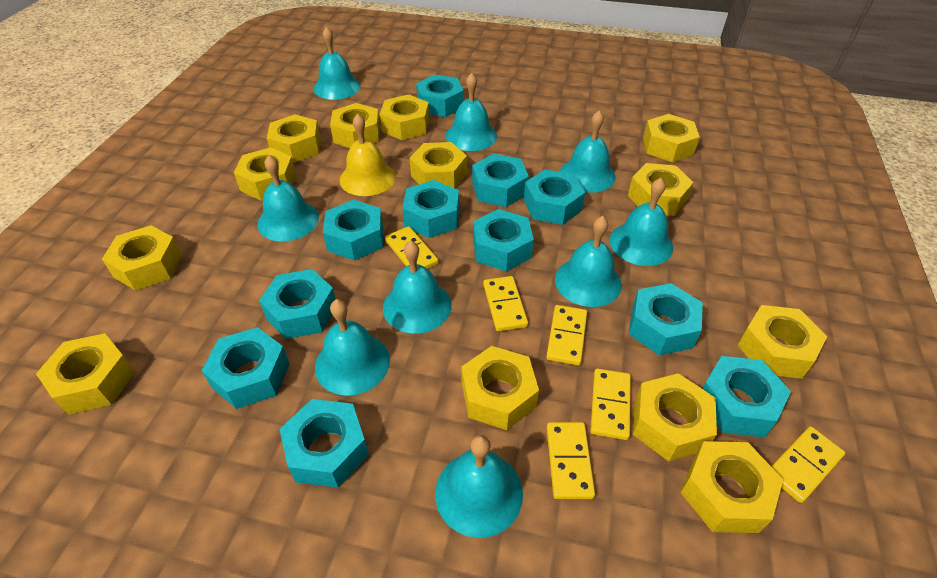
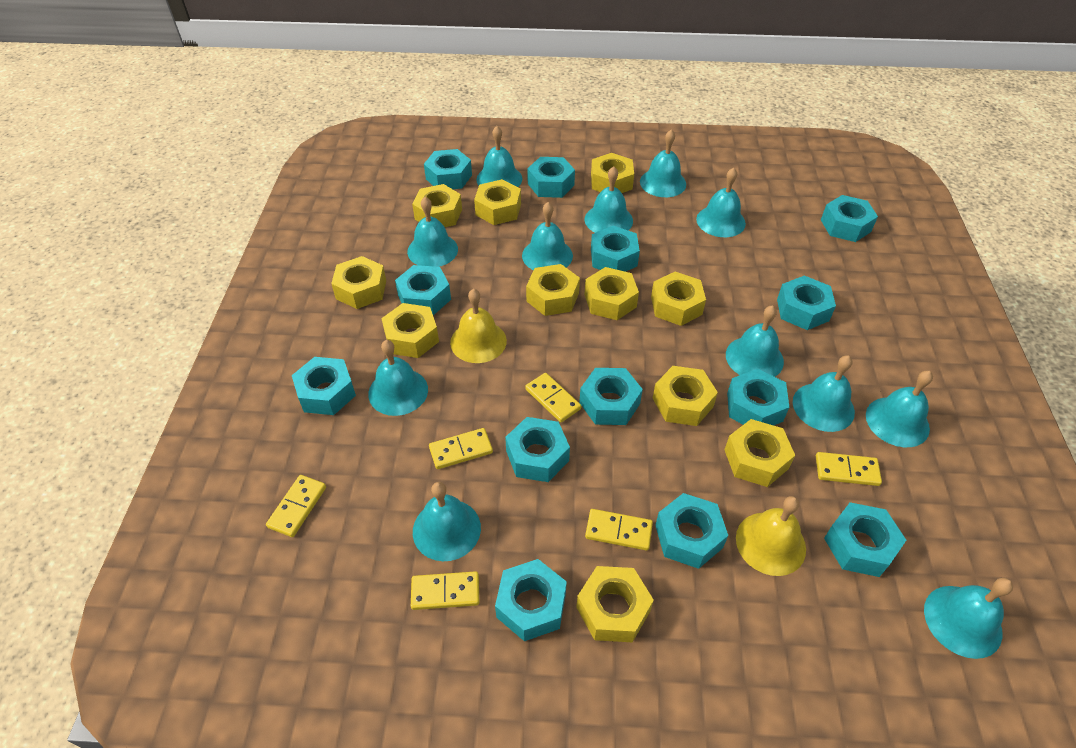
turquoise bell: 9 -> 12
turquoise nut: 11 -> 13
yellow bell: 1 -> 2
yellow nut: 13 -> 11

